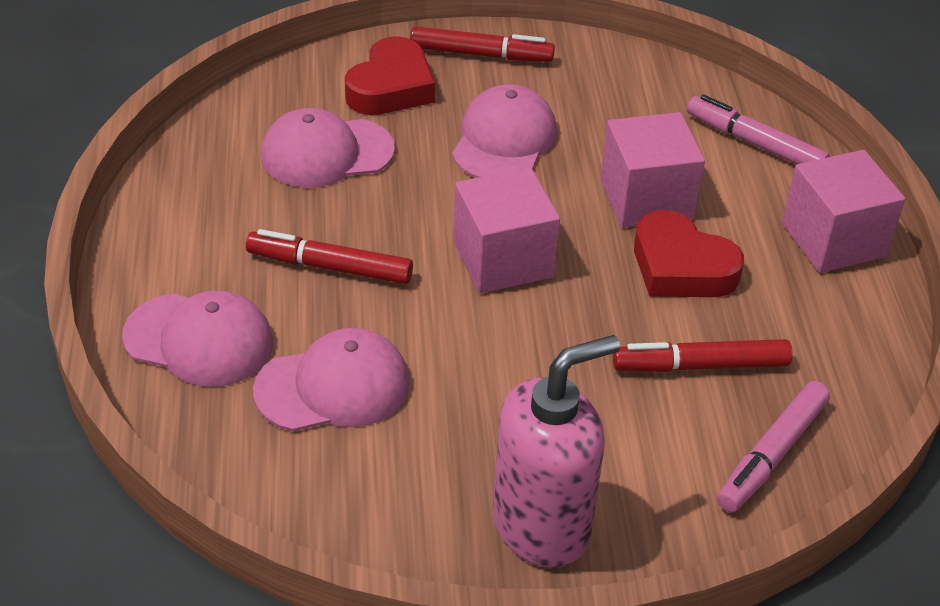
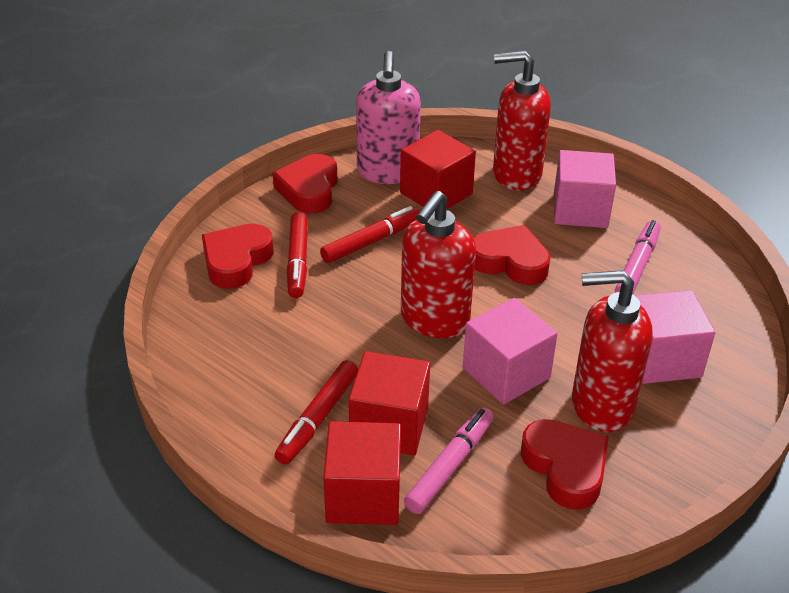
pink cap: 4 -> 0
red cube: 0 -> 3
red heart: 2 -> 4
red soap dispenser: 0 -> 3

